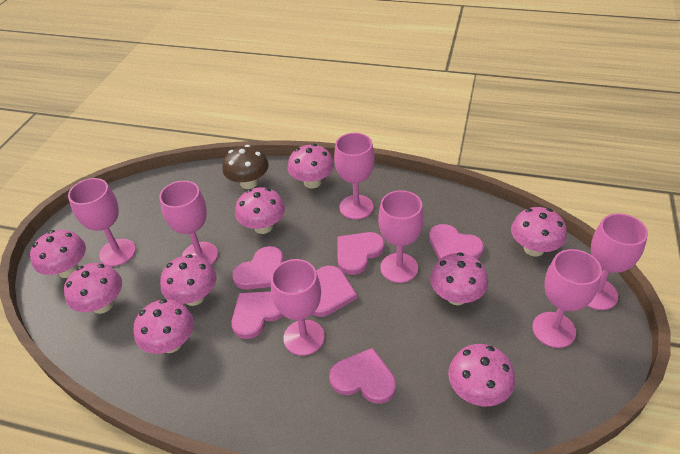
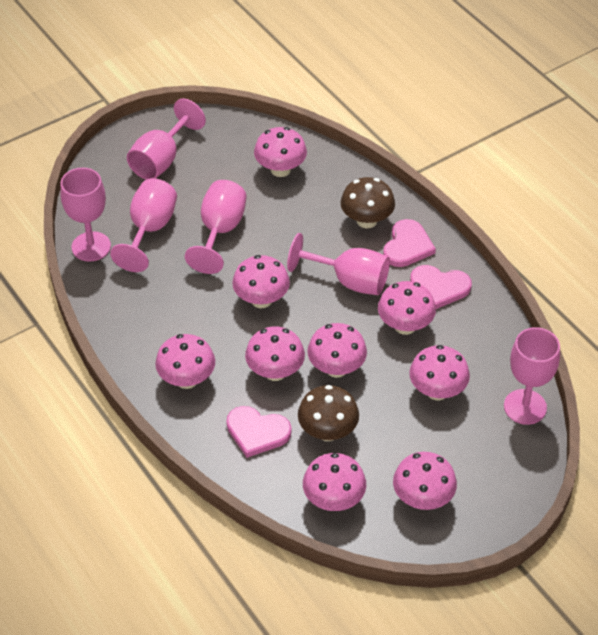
brown mushroom: 1 -> 2
pink goblet: 7 -> 6
pink heart: 6 -> 3

